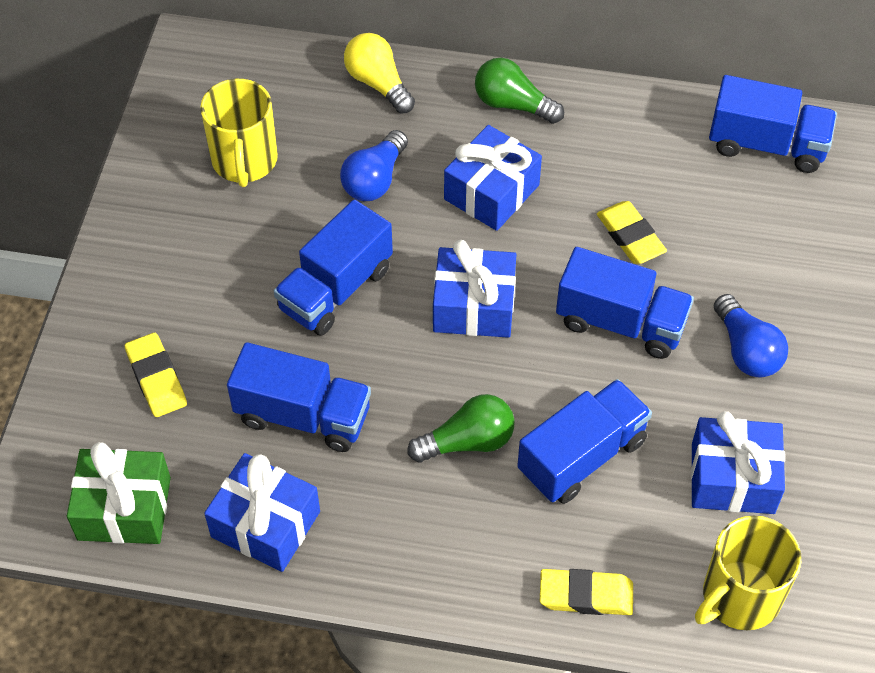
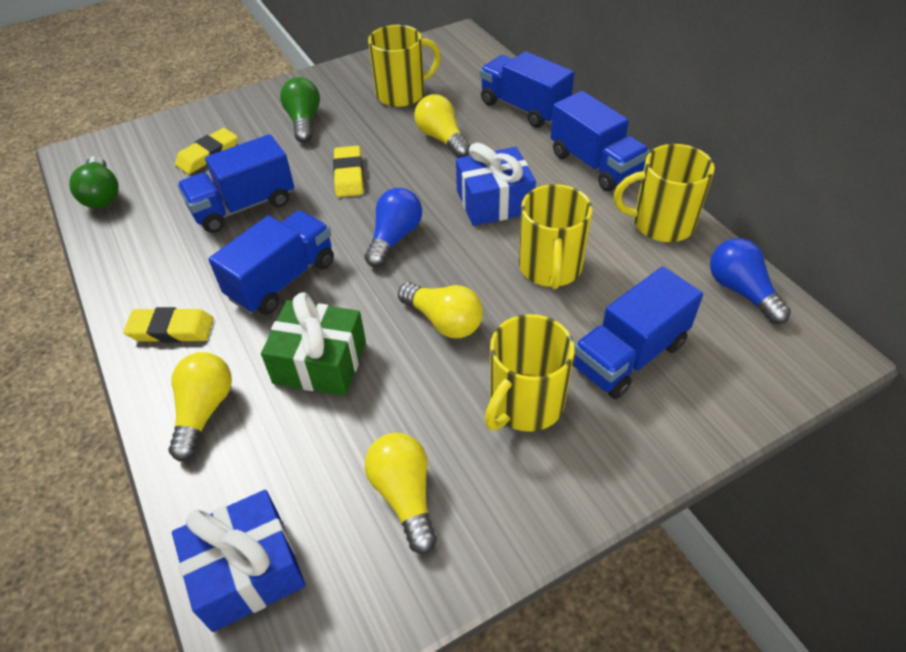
blue gift: 4 -> 2
yellow light bulb: 1 -> 4
yellow mug: 2 -> 4

